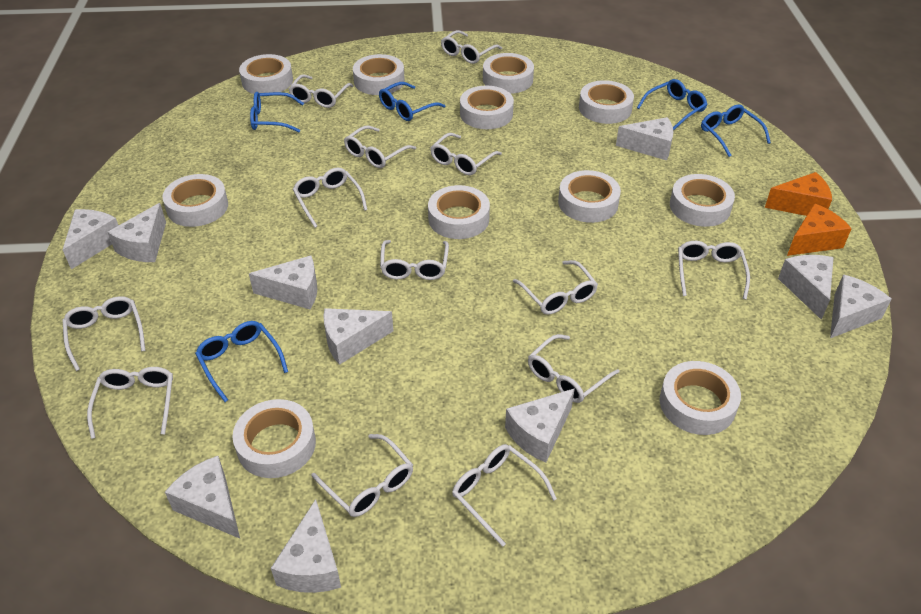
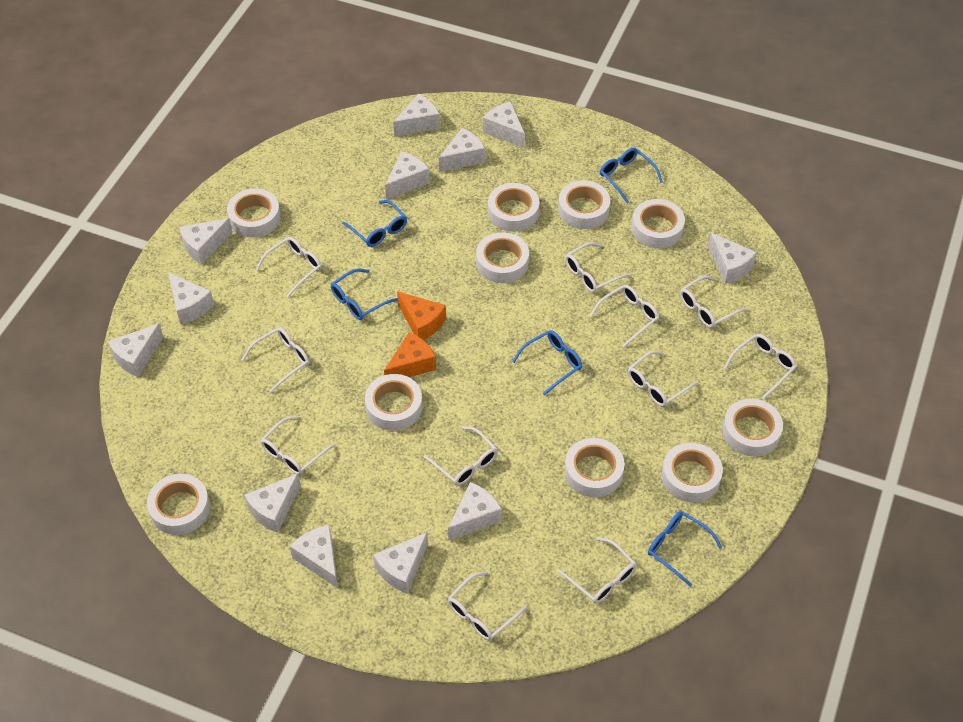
white cheese: 10 -> 12
white glasses: 13 -> 11
white tape: 11 -> 10

